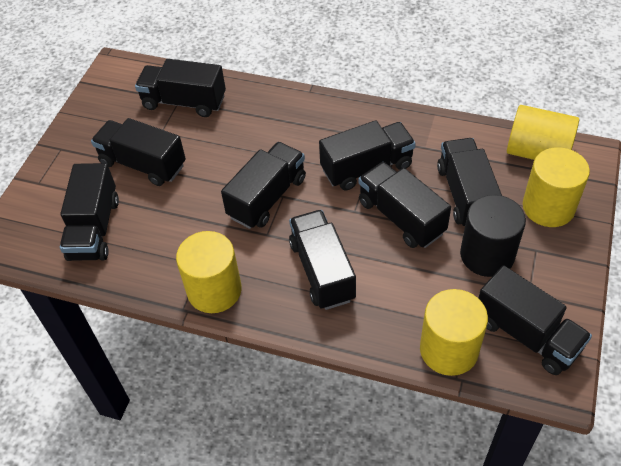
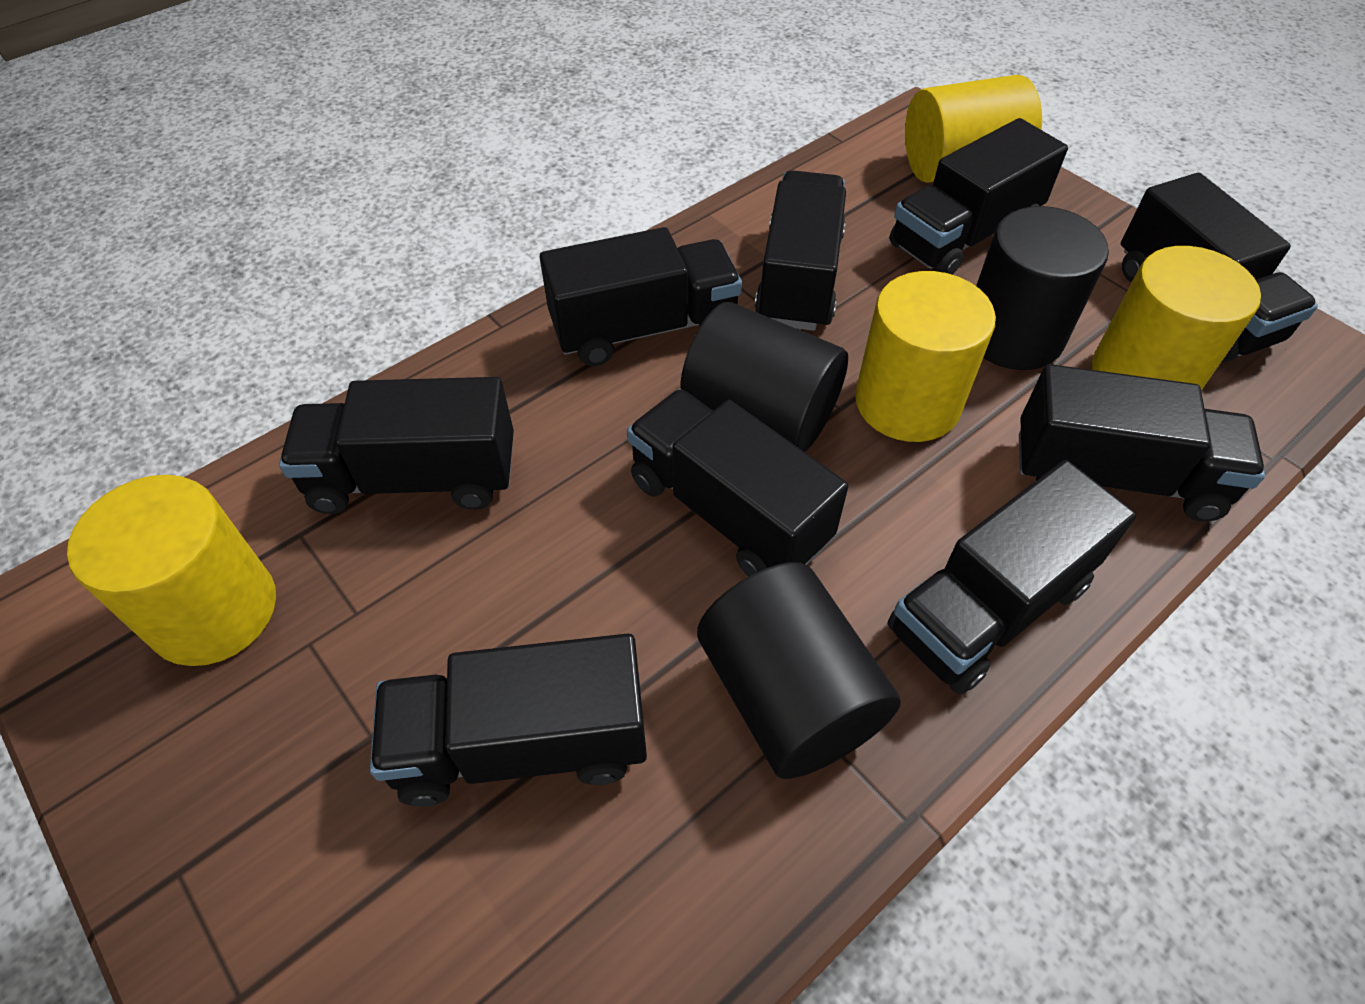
black cylinder: 1 -> 3

